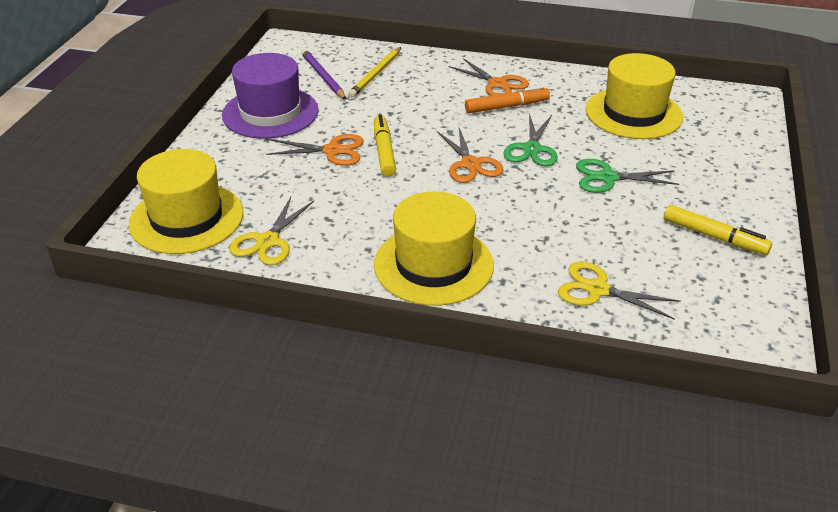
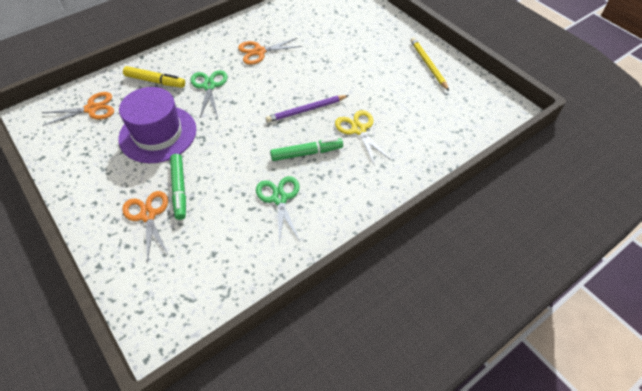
green marker: 0 -> 2
orange marker: 1 -> 0
yellow hat: 3 -> 0
yellow marker: 2 -> 1
yellow scissors: 2 -> 1

